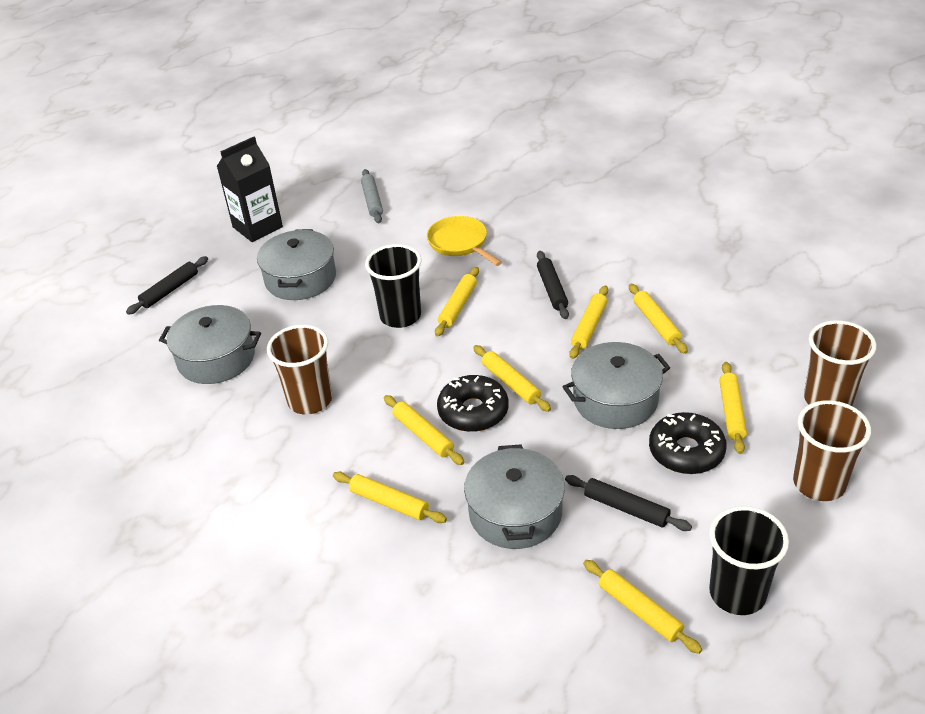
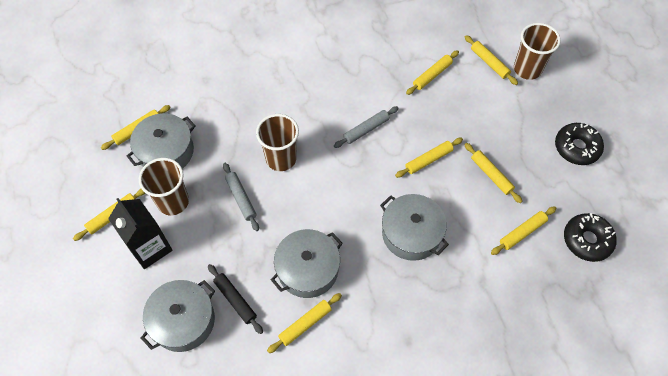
black cup: 2 -> 0
black rolling pin: 3 -> 1
grey rolling pin: 1 -> 2
yellow pan: 1 -> 0

